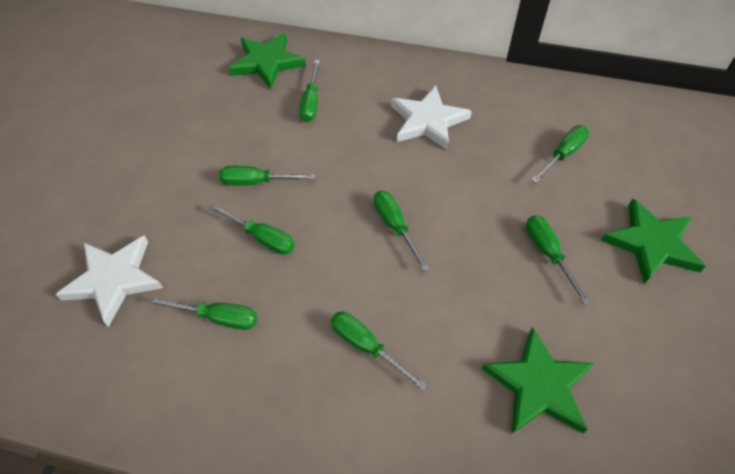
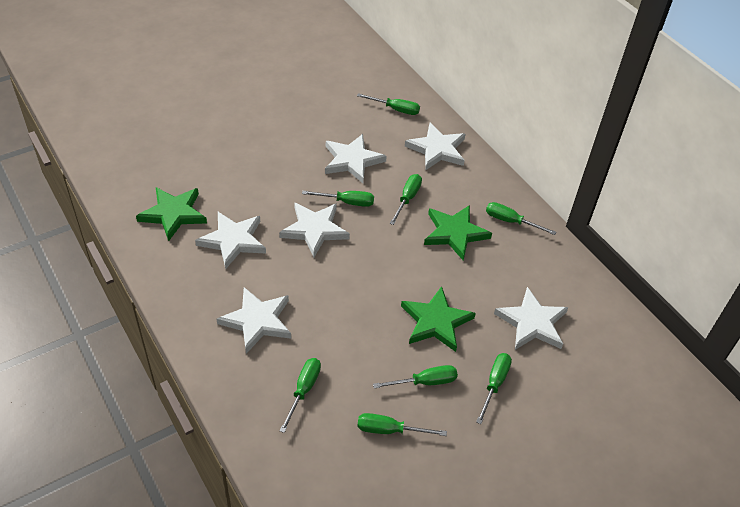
white star: 2 -> 6

